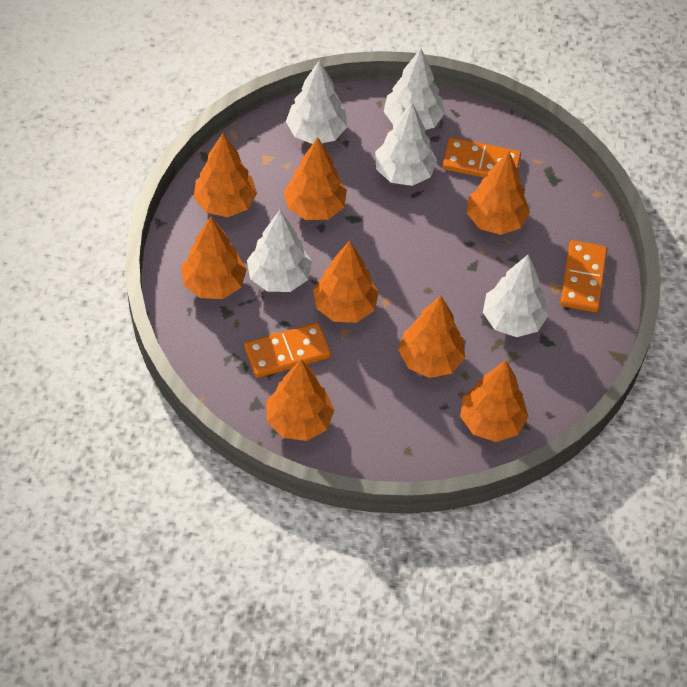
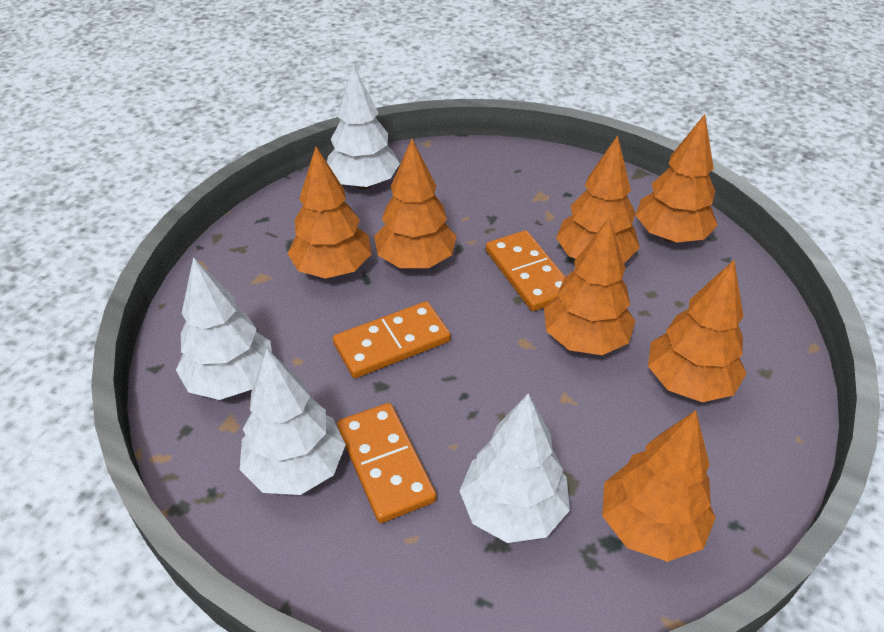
orange tree: 8 -> 7
white tree: 5 -> 4

